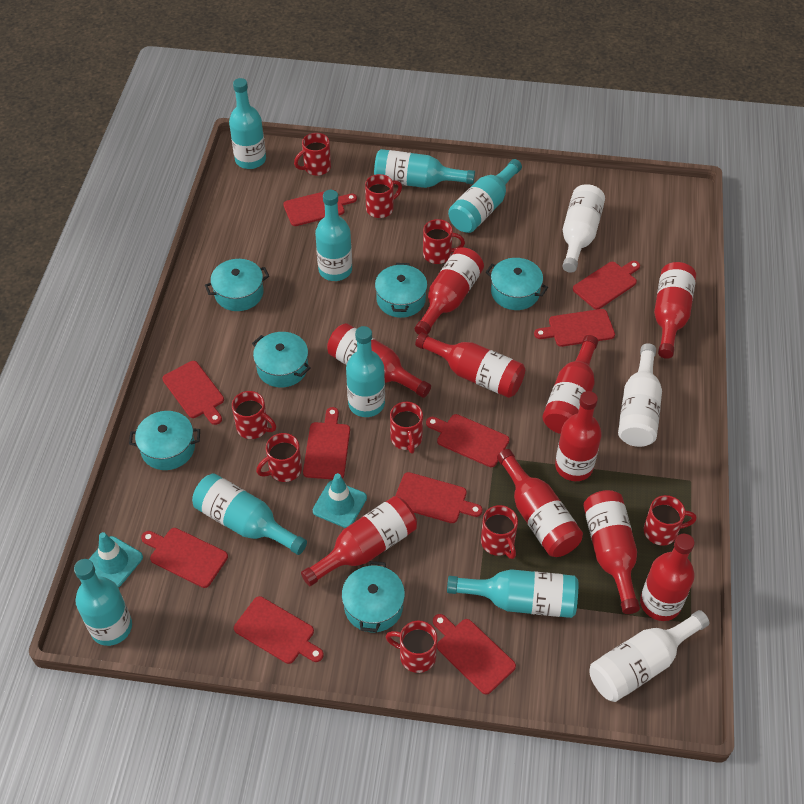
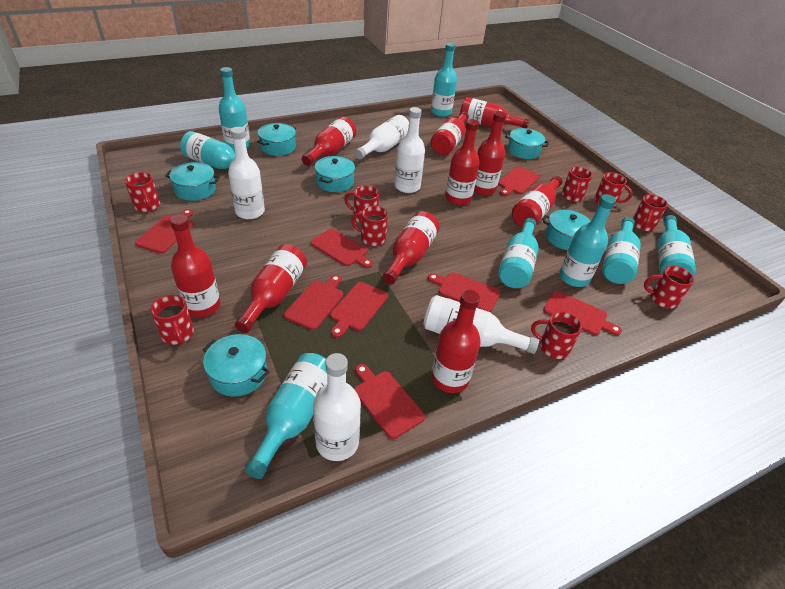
red cutting board: 10 -> 8
turquoise traffic cone: 2 -> 0
white bottle: 3 -> 5

